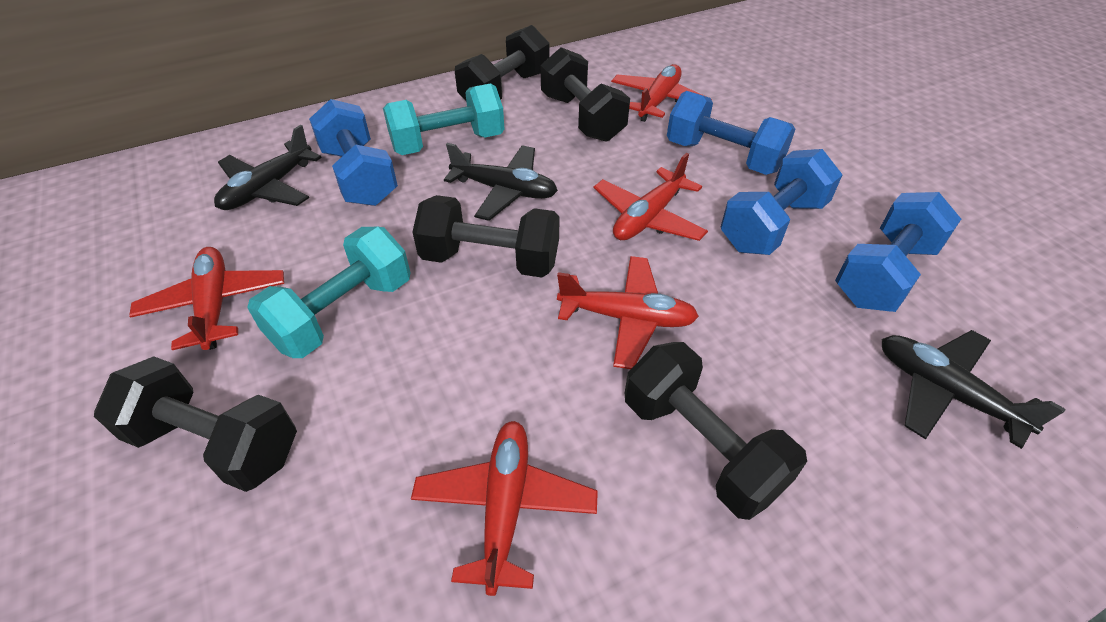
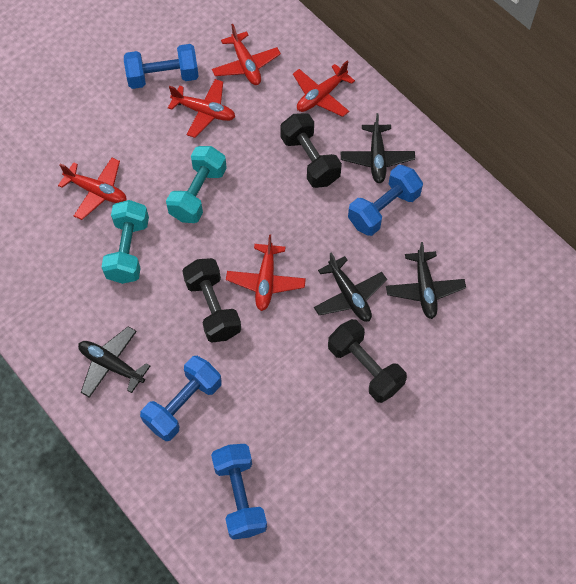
black dumbbell: 5 -> 3
black plane: 3 -> 4

